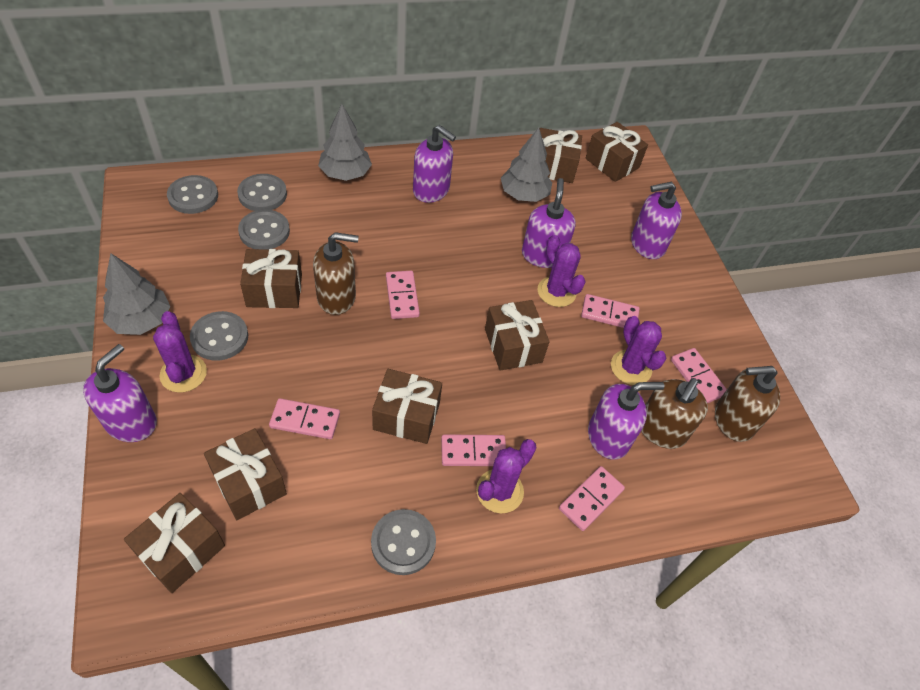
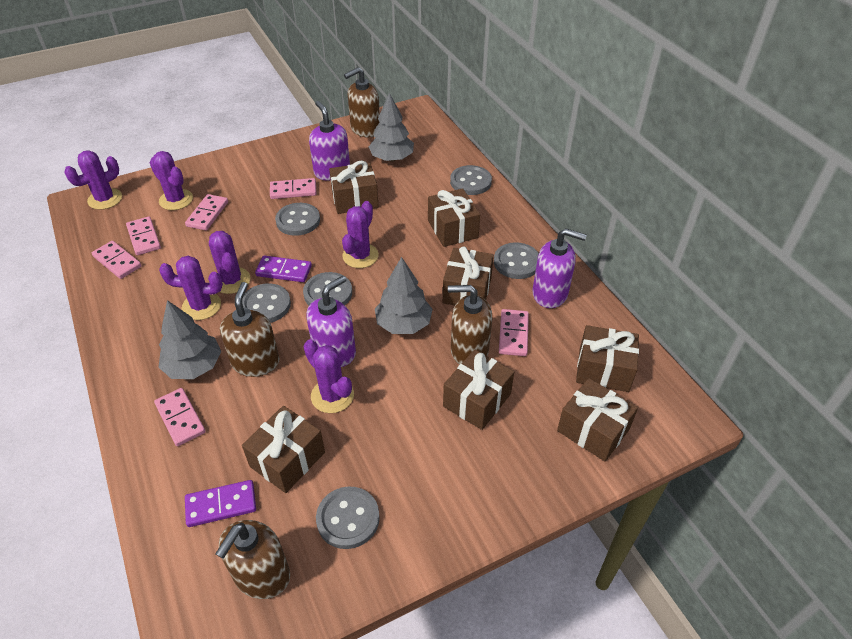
brown soap dispenser: 3 -> 4
grey button: 5 -> 6
purple cactus: 4 -> 6
purple domino: 0 -> 2
purple soap dispenser: 5 -> 3

